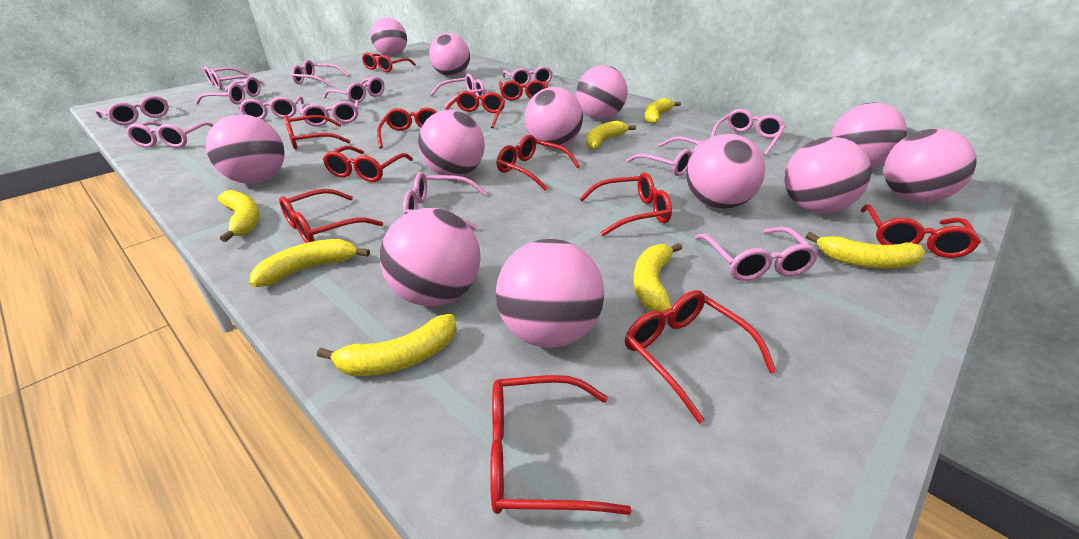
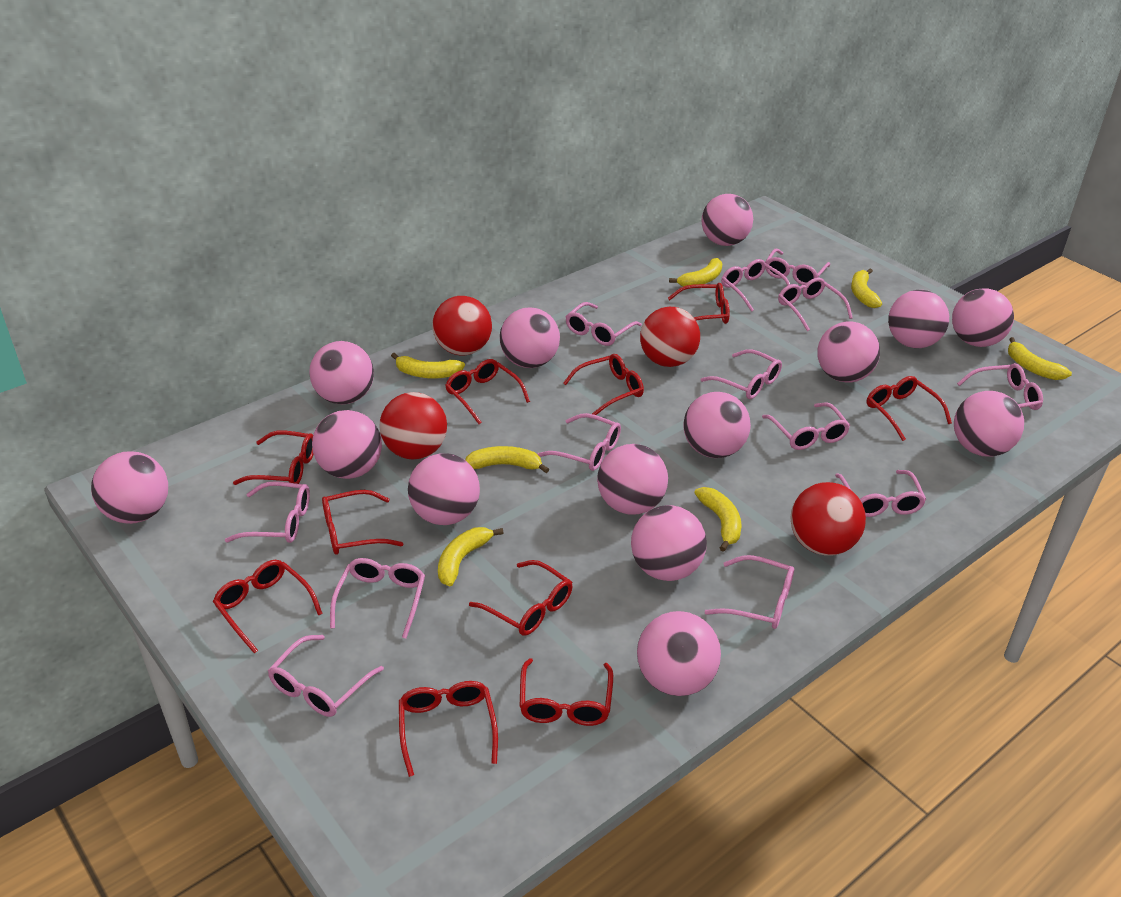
pink ball: 12 -> 14
pink glasses: 14 -> 13
red ball: 0 -> 4
red glasses: 12 -> 10

